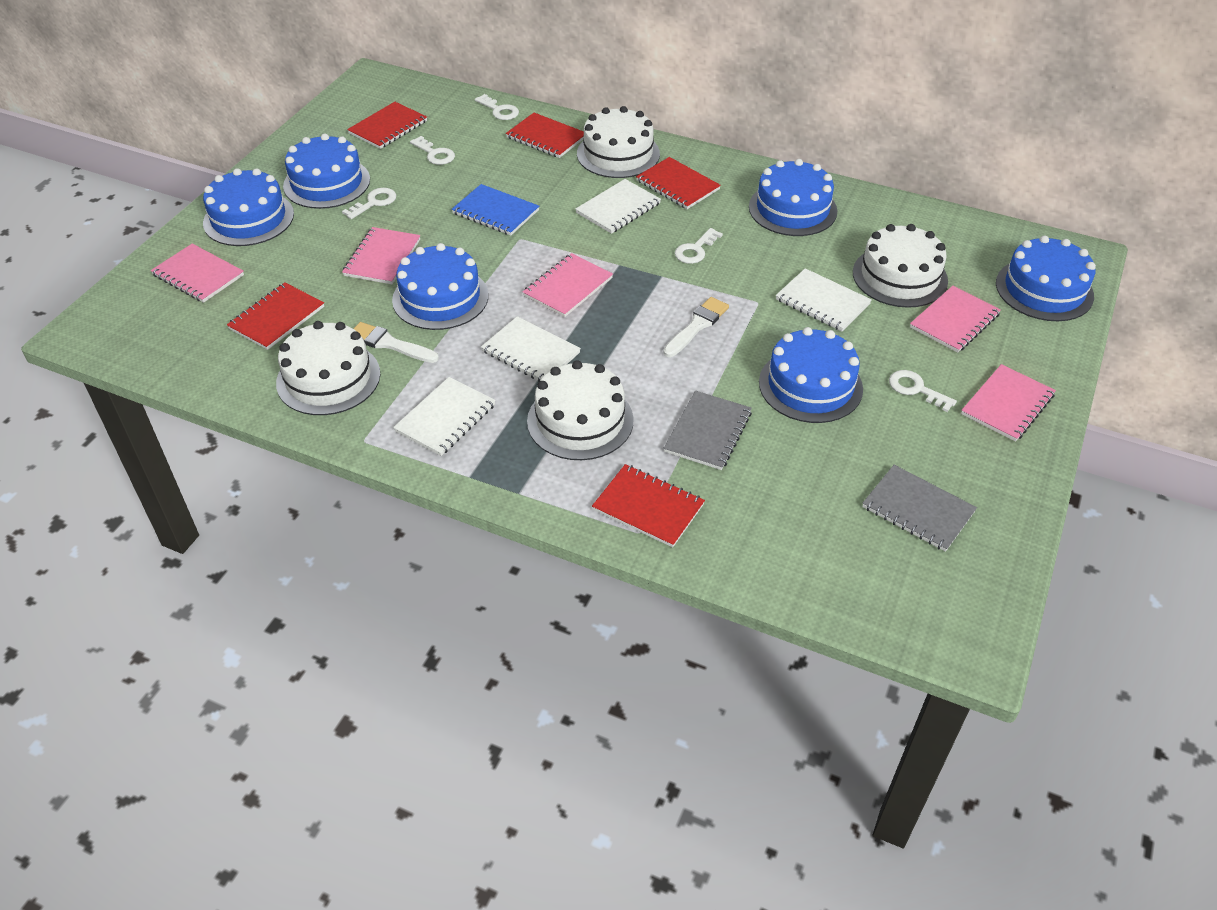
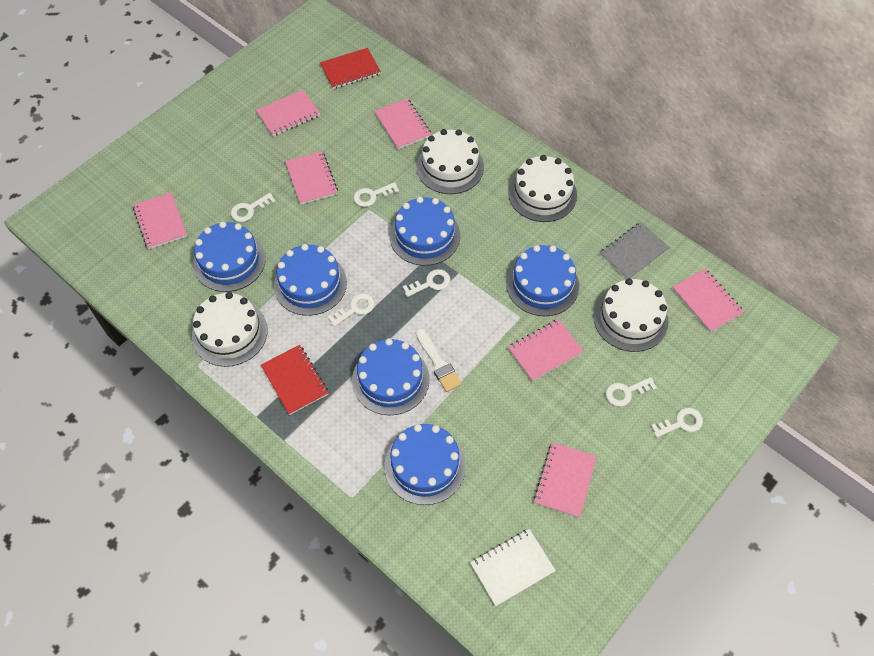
blue notebook: 1 -> 0
grey notebook: 2 -> 1
pink notebook: 5 -> 7
red notebook: 5 -> 2
white brush: 2 -> 1
white key: 5 -> 6
white notebook: 4 -> 1

